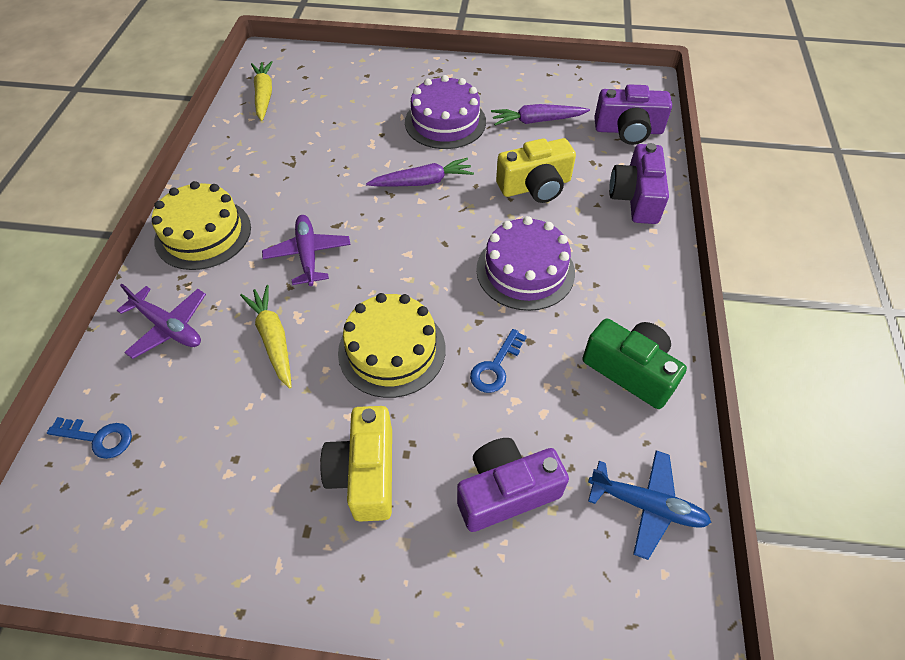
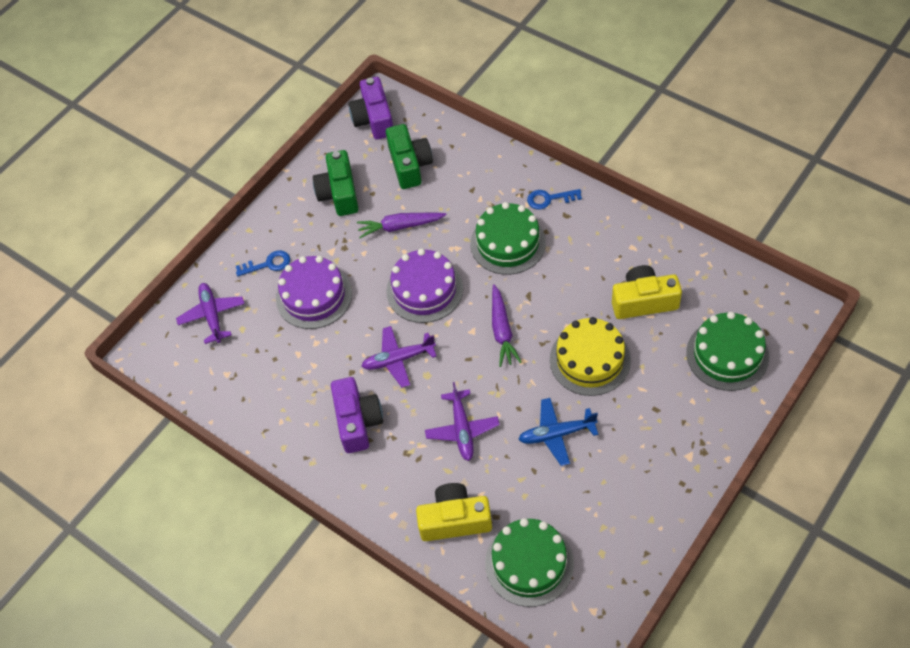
green cake: 0 -> 3
green camera: 1 -> 2
purple camera: 3 -> 2
purple plane: 2 -> 3
yellow cake: 2 -> 1
yellow carrot: 2 -> 0

